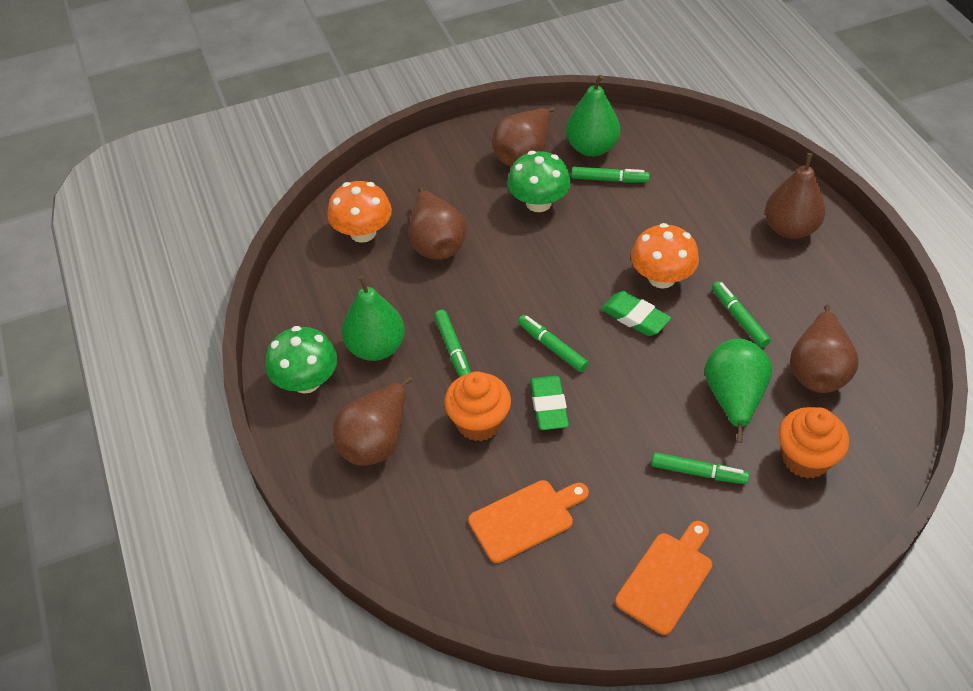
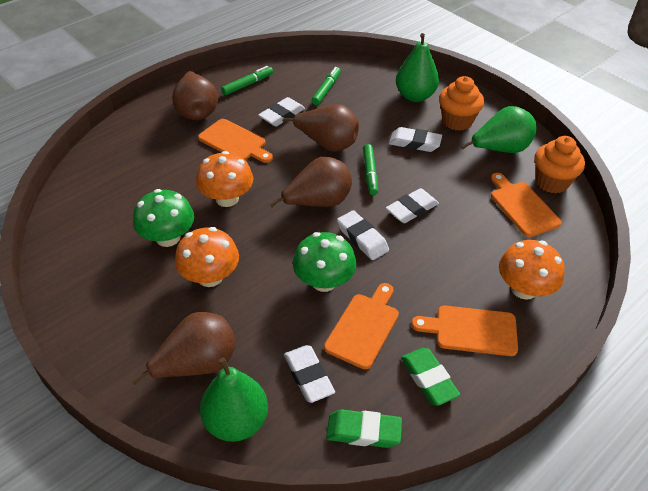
brown pear: 5 -> 4
green marker: 5 -> 3
orange cutting board: 2 -> 4
orange mushroom: 2 -> 3
white eraser: 0 -> 5

